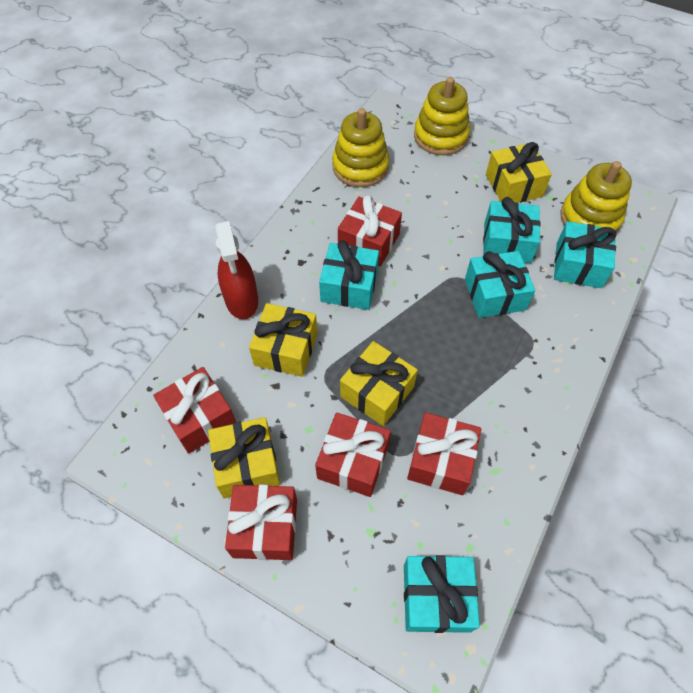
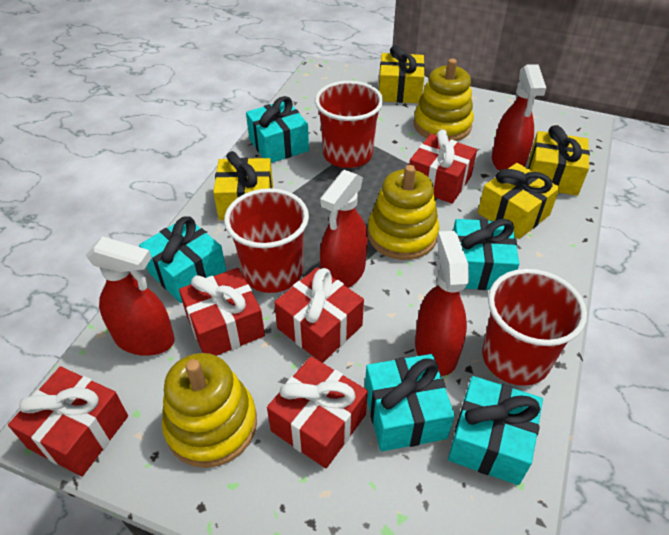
red cup: 0 -> 3
red spray bottle: 1 -> 4

